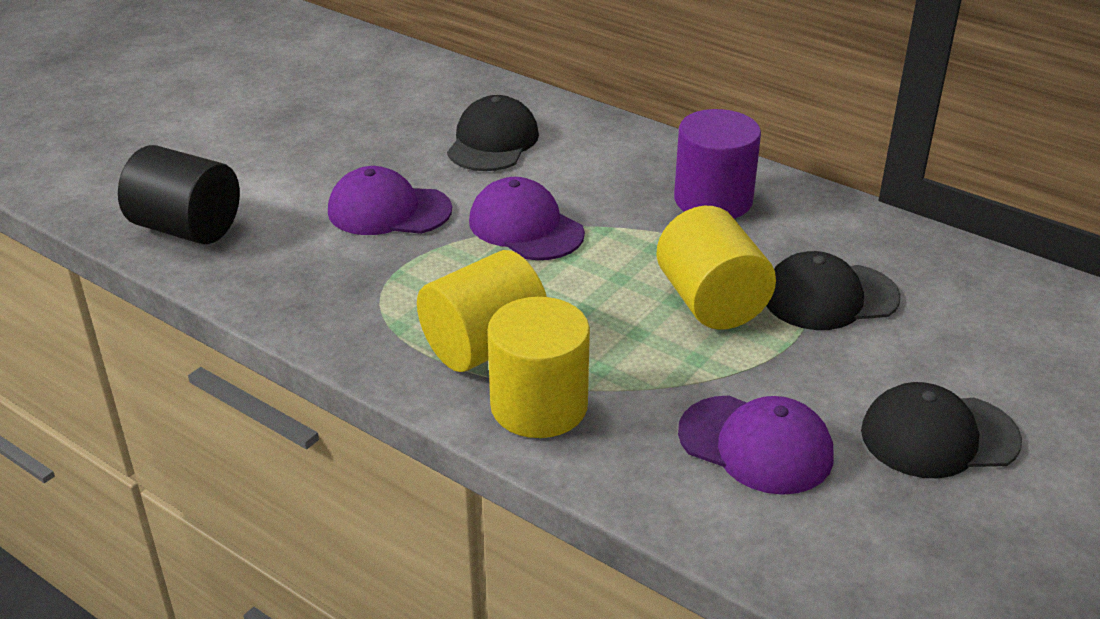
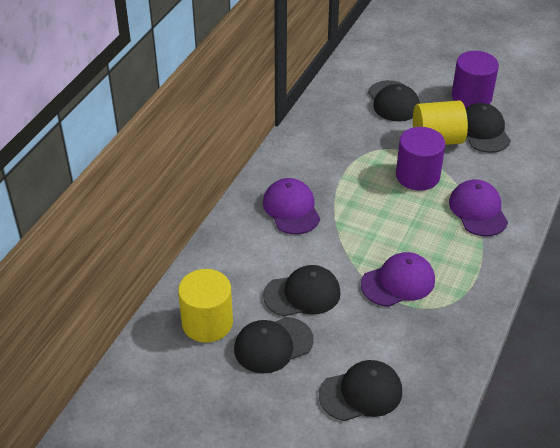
black cap: 3 -> 5
black cylinder: 1 -> 0
purple cylinder: 1 -> 2
yellow cylinder: 3 -> 2

